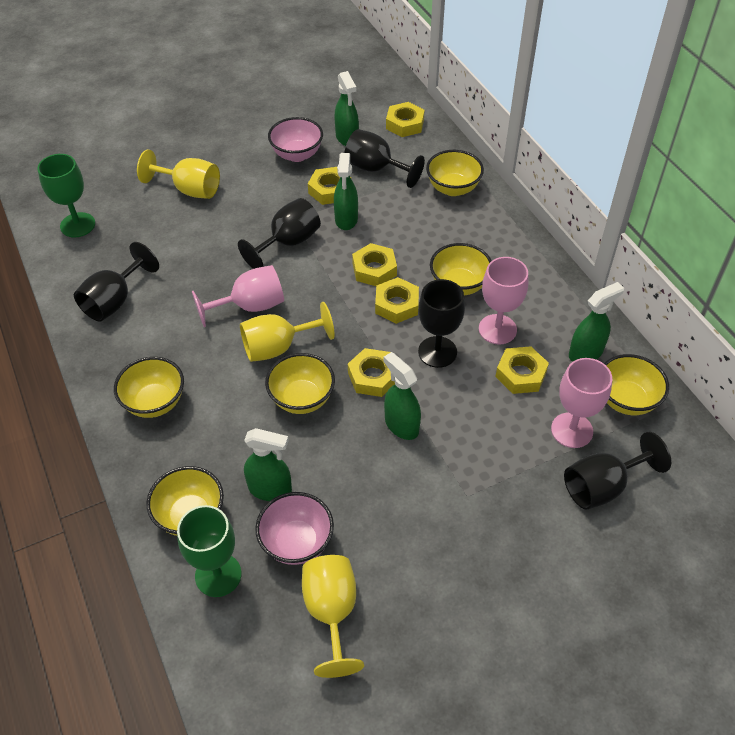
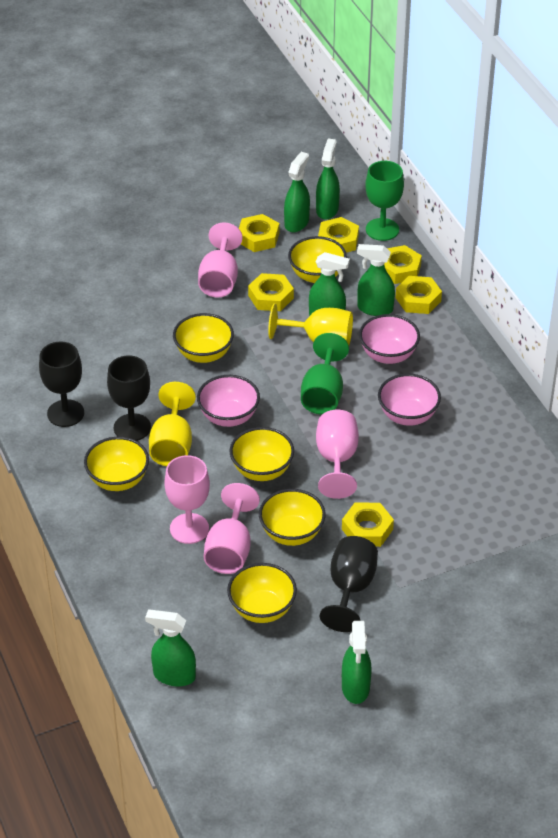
black goblet: 5 -> 3
green spray bottle: 5 -> 6
pink bowl: 2 -> 3
pink goblet: 3 -> 4
yellow goblet: 3 -> 2

